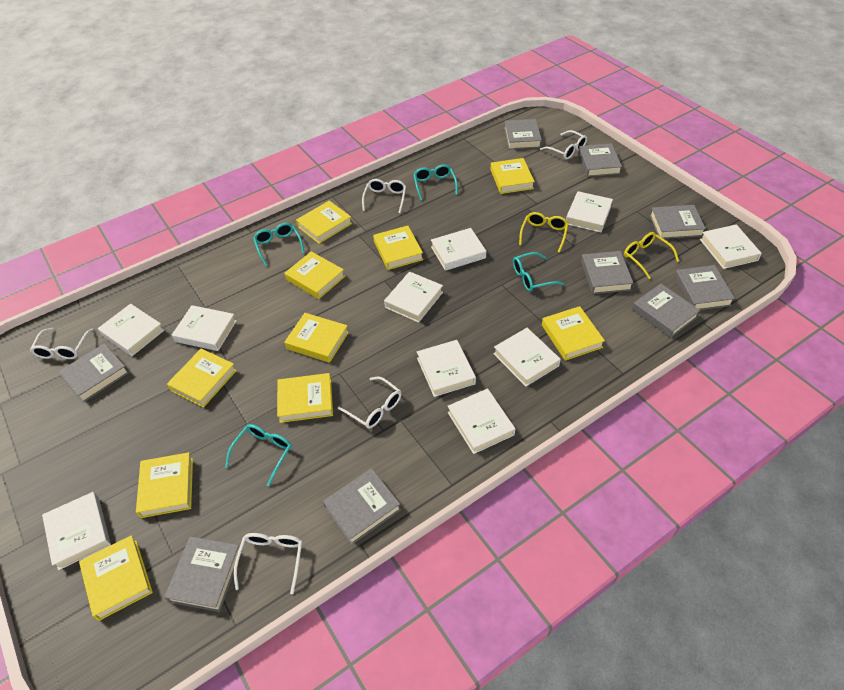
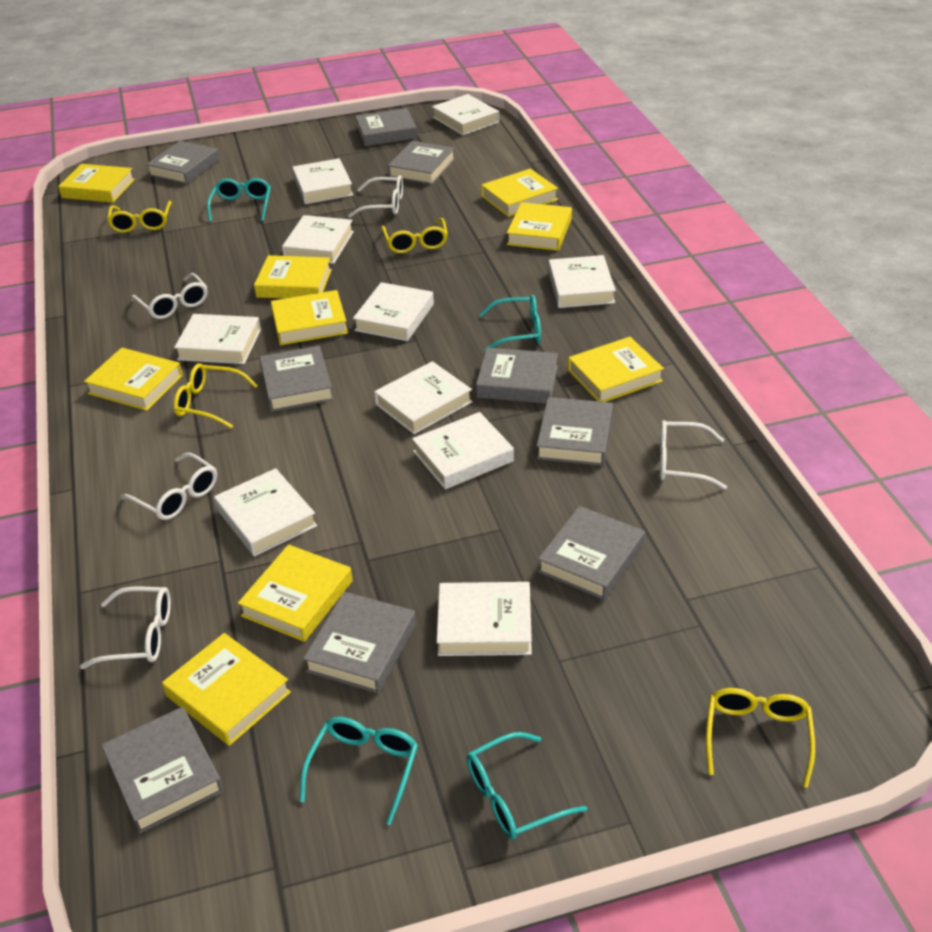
yellow book: 10 -> 9
yellow glasses: 2 -> 4

